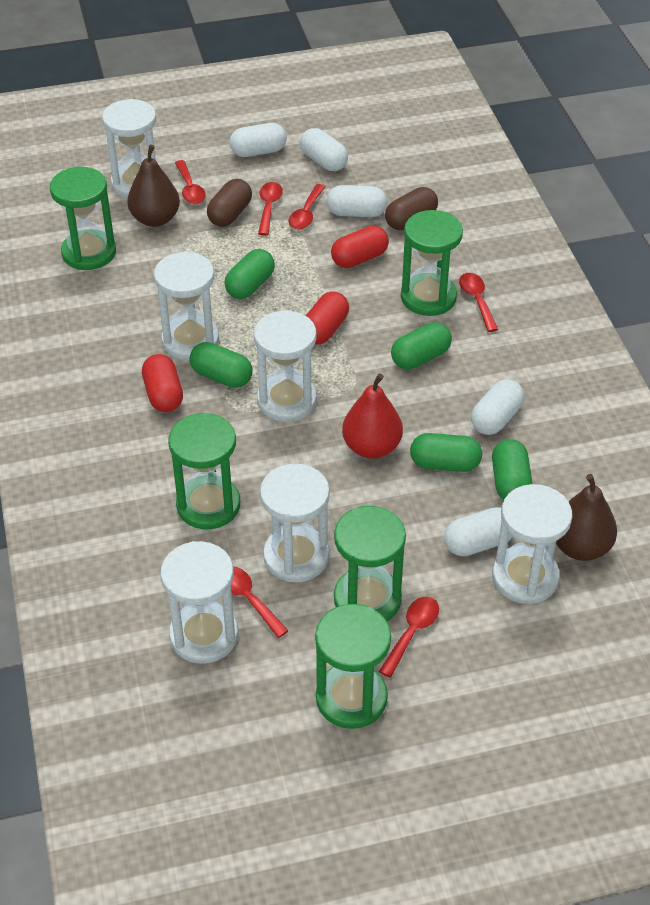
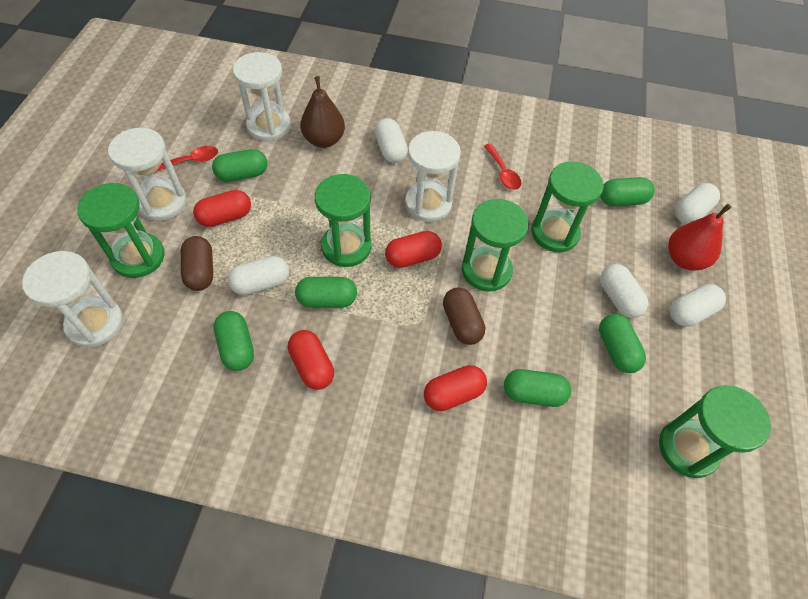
brown pear: 2 -> 1
green capsule: 5 -> 6
red capsule: 3 -> 4
red spoon: 6 -> 2
white hourglass: 6 -> 4

